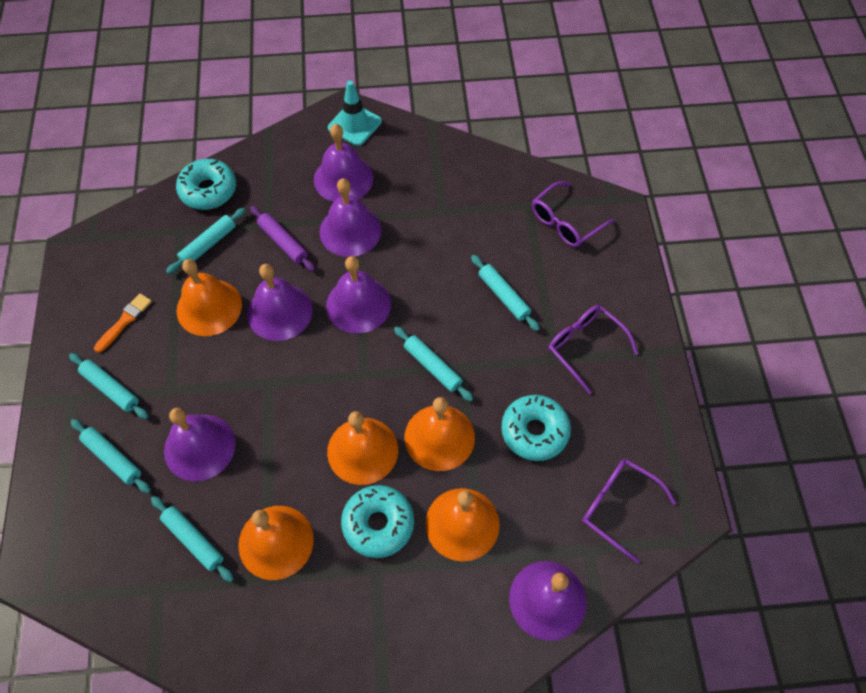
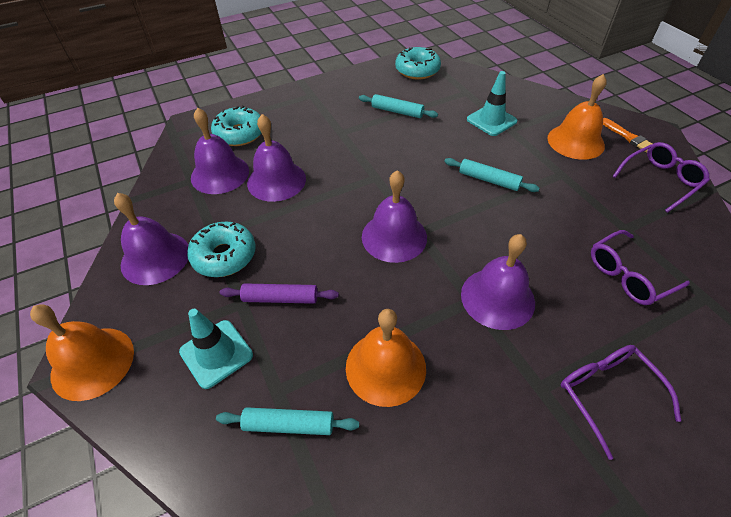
orange bell: 5 -> 3
purple bell: 6 -> 5
turquoise rolling pin: 6 -> 3
turquoise traffic cone: 1 -> 2

